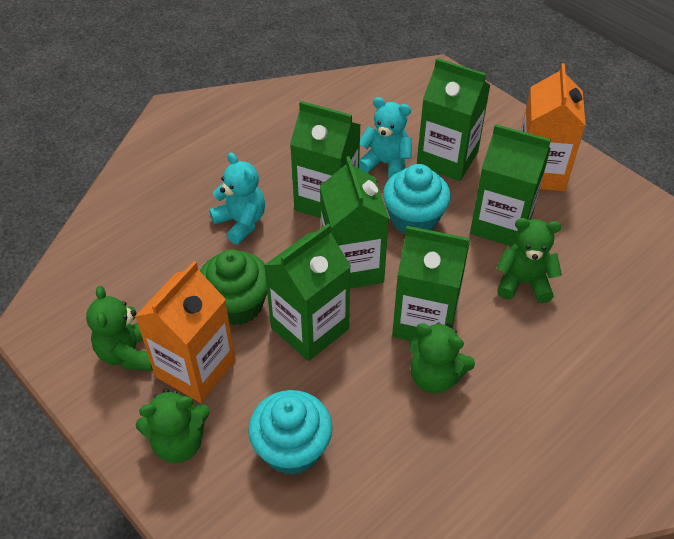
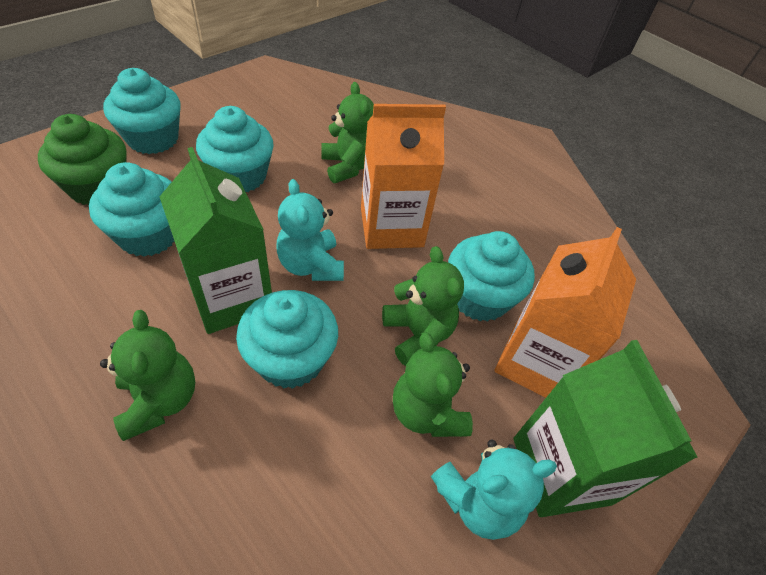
green carton: 6 -> 2
turquoise cupcake: 2 -> 5

